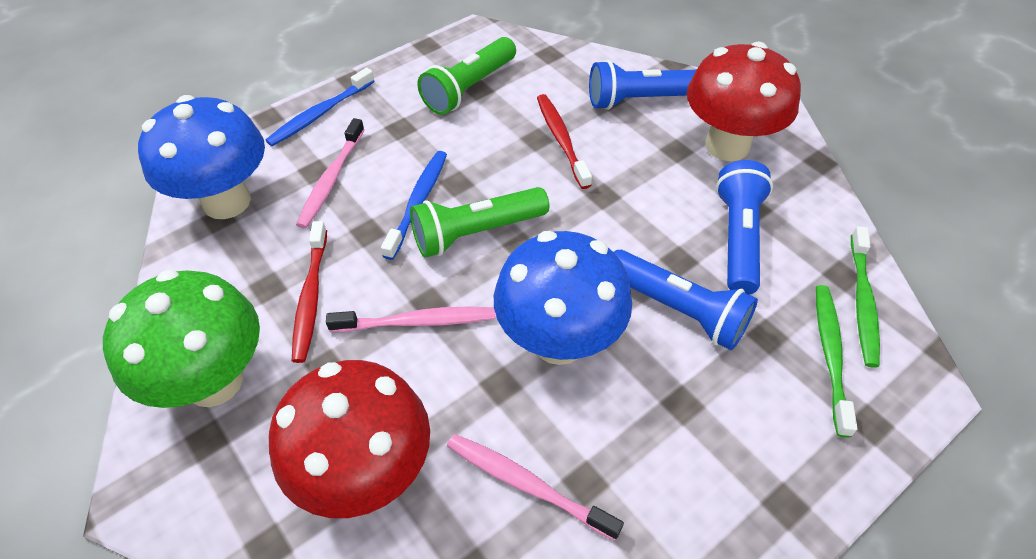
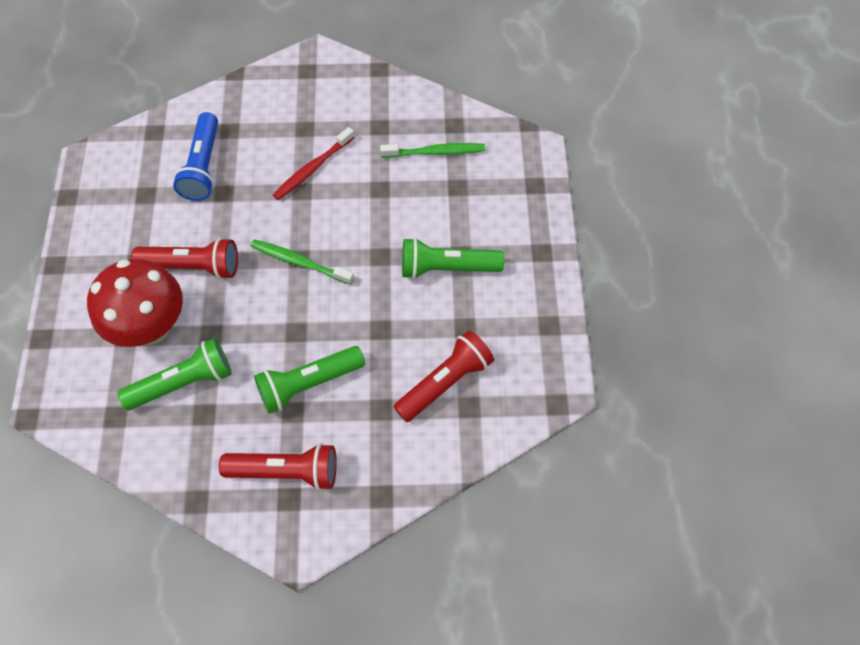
blue flashlight: 3 -> 1
blue mushroom: 2 -> 0
blue toothbrush: 2 -> 0
green flashlight: 2 -> 3
green mushroom: 1 -> 0
pink toothbrush: 3 -> 0
red flashlight: 0 -> 3
red mushroom: 2 -> 1
red toothbrush: 2 -> 1

